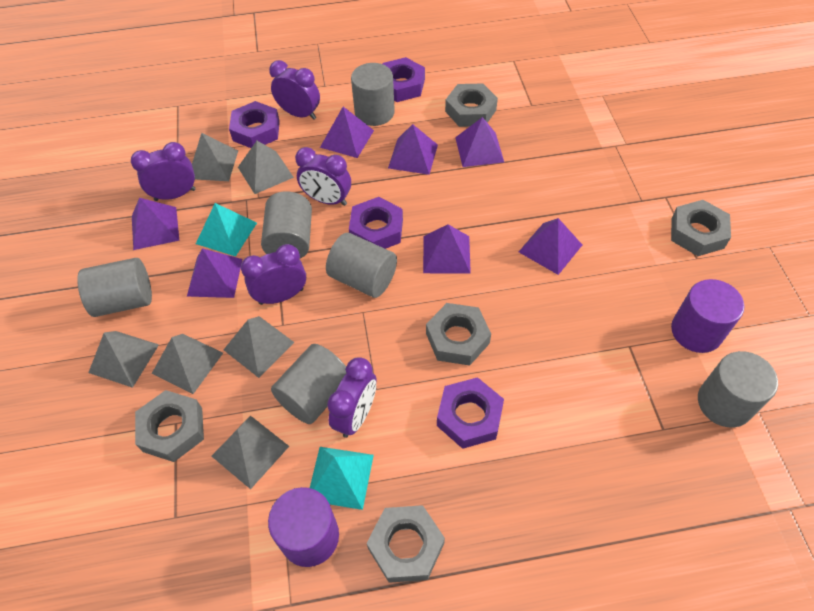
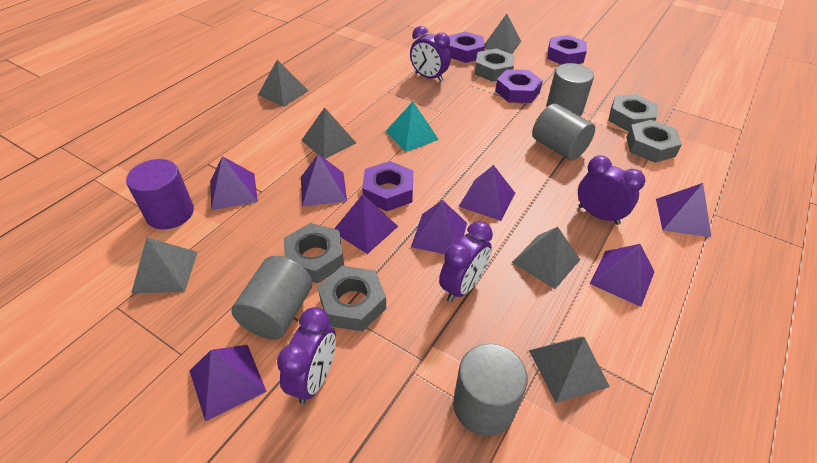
grey cylinder: 6 -> 4
purple clock: 5 -> 4
purple cylinder: 2 -> 1
purple pyramid: 7 -> 8
turquoise pyramid: 2 -> 1

